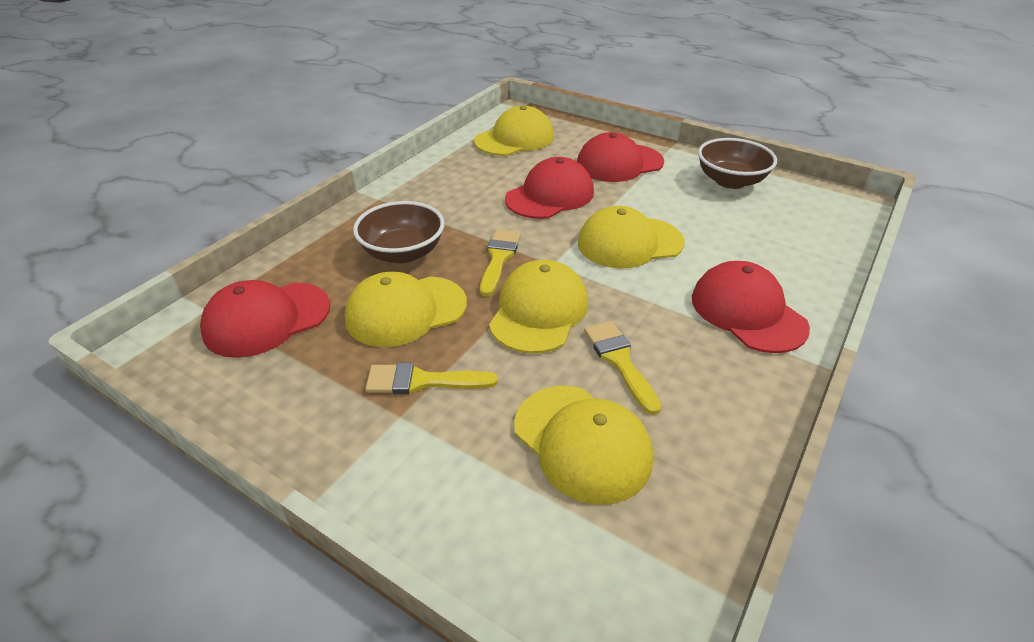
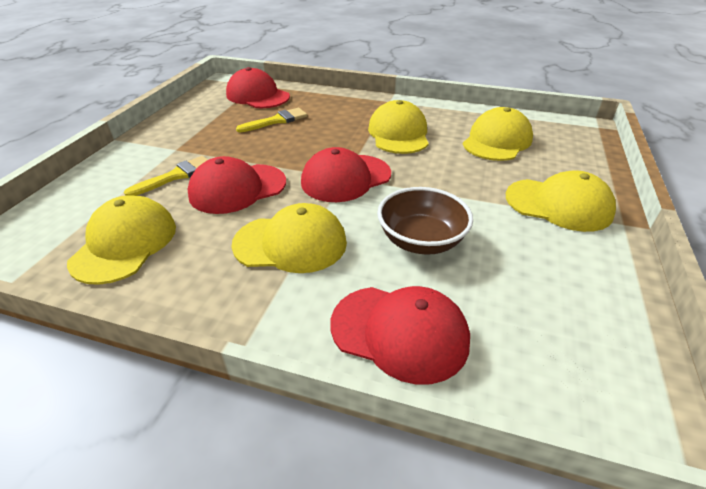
brown bowl: 2 -> 1
yellow brush: 3 -> 2

